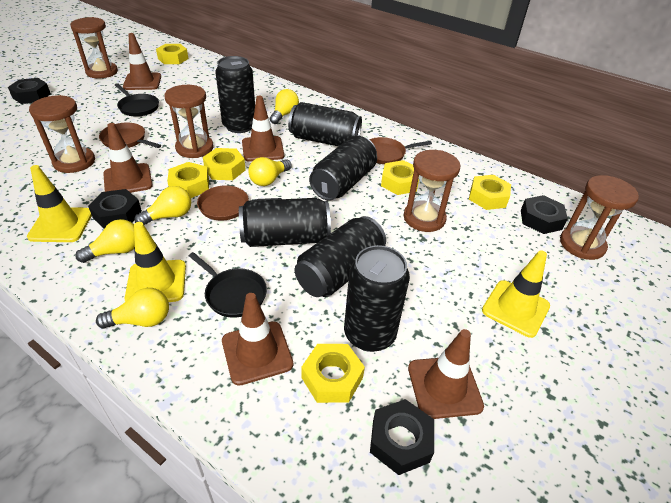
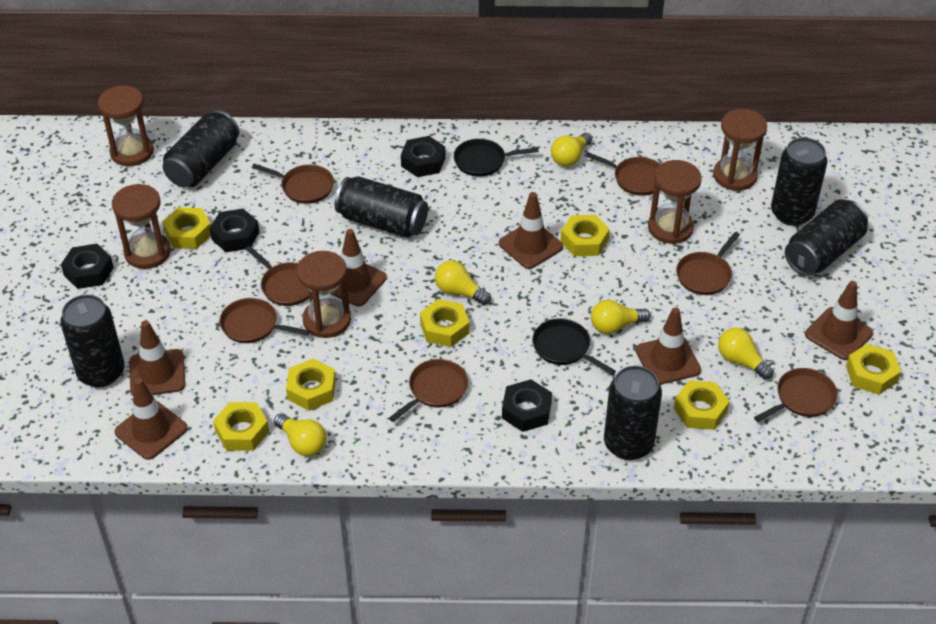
brown pan: 3 -> 7
brown traffic cone: 5 -> 6
yellow nut: 6 -> 7
yellow traffic cone: 3 -> 0

